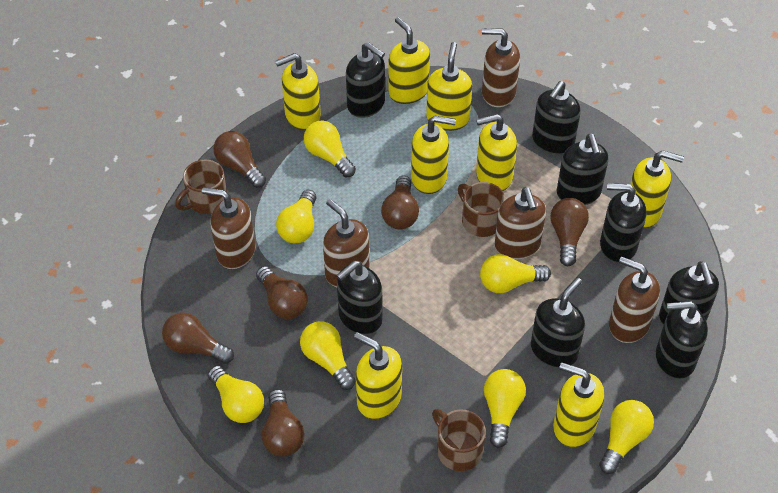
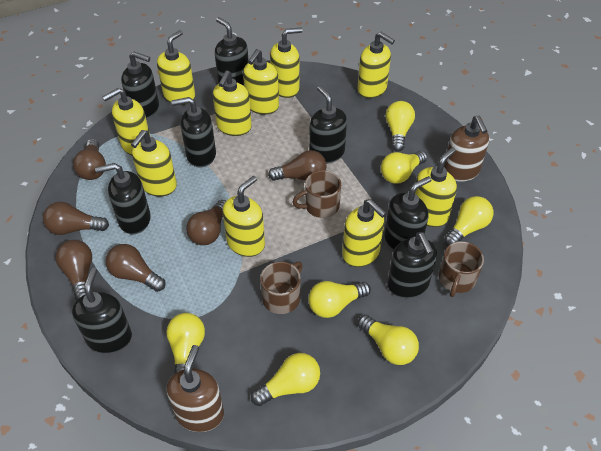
brown soap dispenser: 5 -> 2
yellow soap dispenser: 8 -> 10

